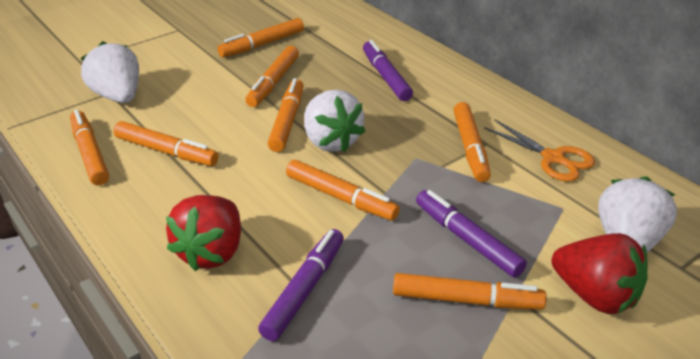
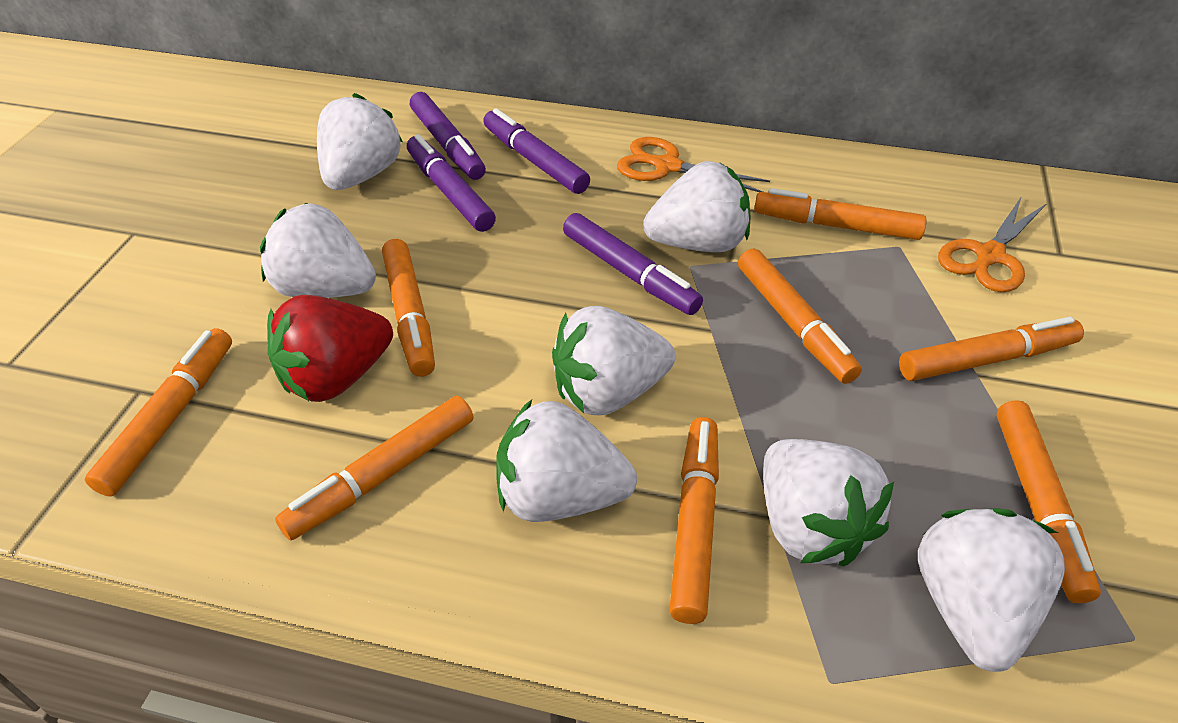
orange scissors: 1 -> 2
purple marker: 3 -> 4
red strawberry: 2 -> 1
white strawberry: 3 -> 7

